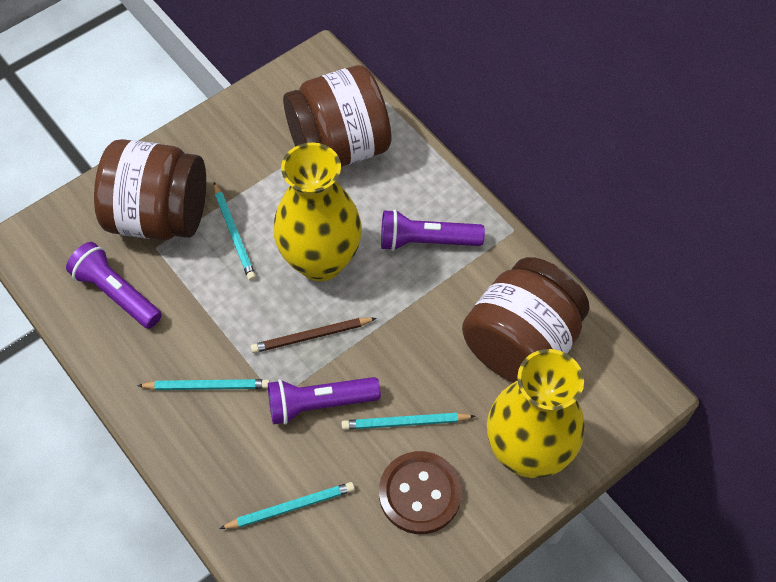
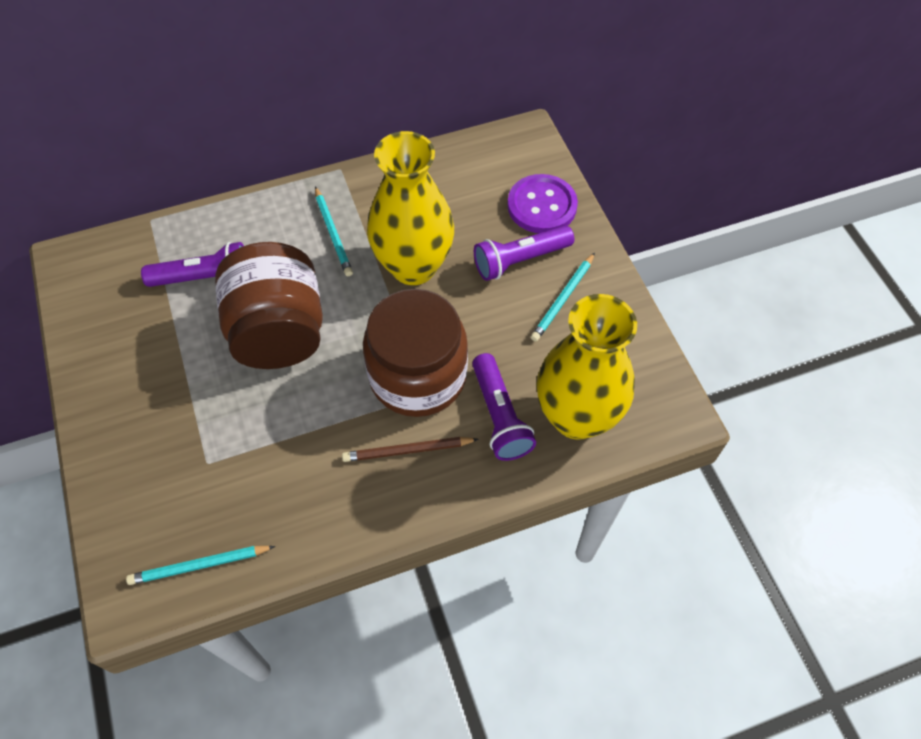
brown button: 1 -> 0
brown jar: 3 -> 2
purple button: 0 -> 1
turquoise pencil: 4 -> 3

